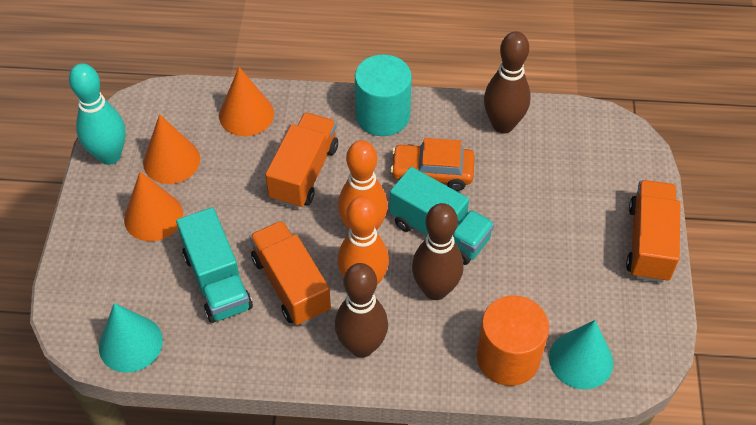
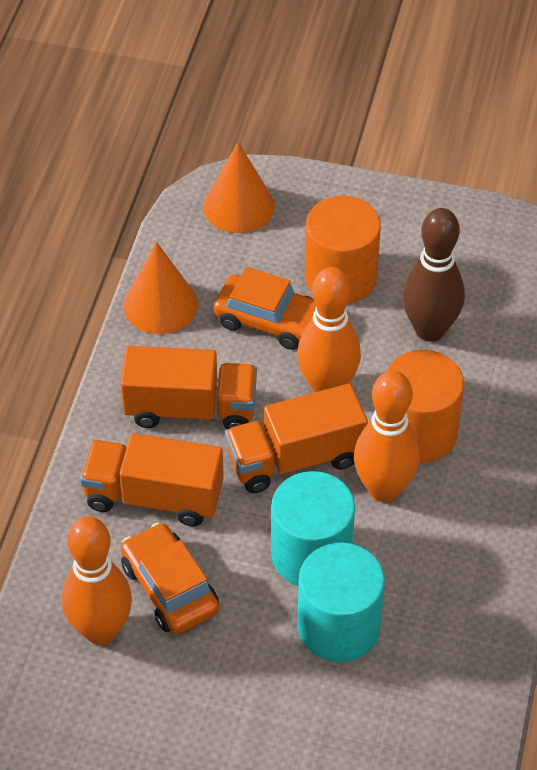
brown bowling pin: 3 -> 1
orange bowling pin: 2 -> 3
orange car: 1 -> 2
orange cone: 3 -> 2
orange cylinder: 1 -> 2
turquoise bowling pin: 1 -> 0
turquoise cone: 2 -> 0
turquoise cylinder: 1 -> 2
turquoise truck: 2 -> 0

